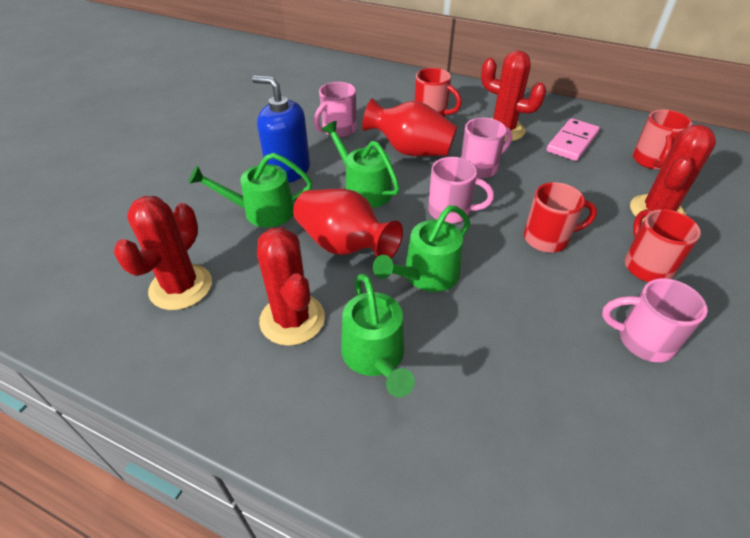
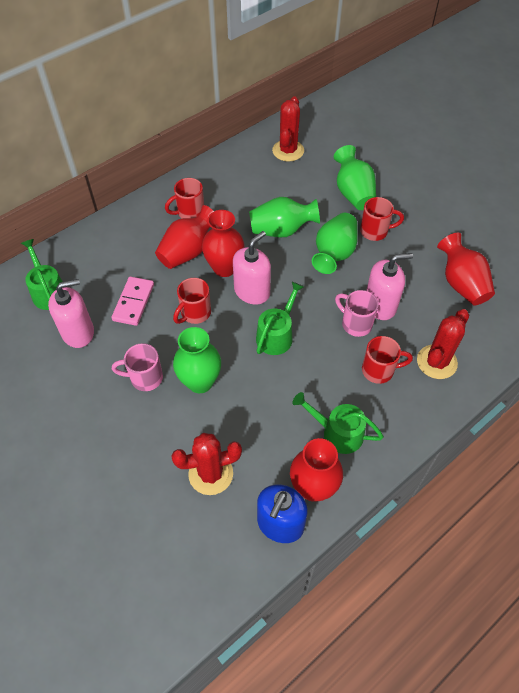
green vase: 0 -> 4
green watering can: 4 -> 3
pink mug: 4 -> 2
pink soap dispenser: 0 -> 3
red cactus: 4 -> 3
red vase: 2 -> 4

